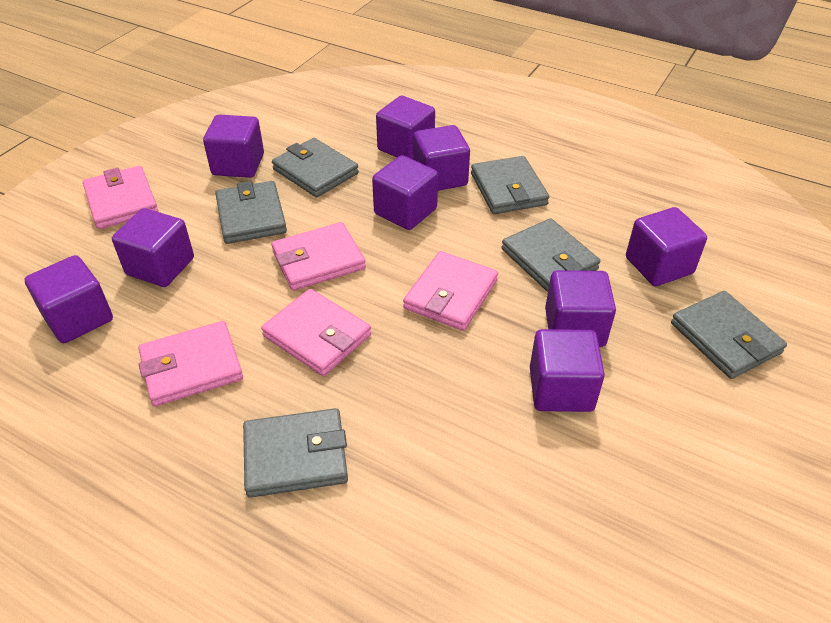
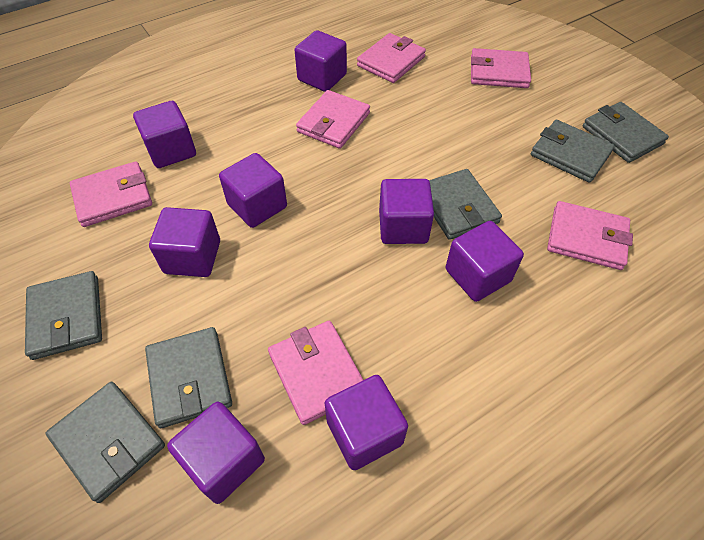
pink wallet: 5 -> 6
purple cube: 9 -> 8

